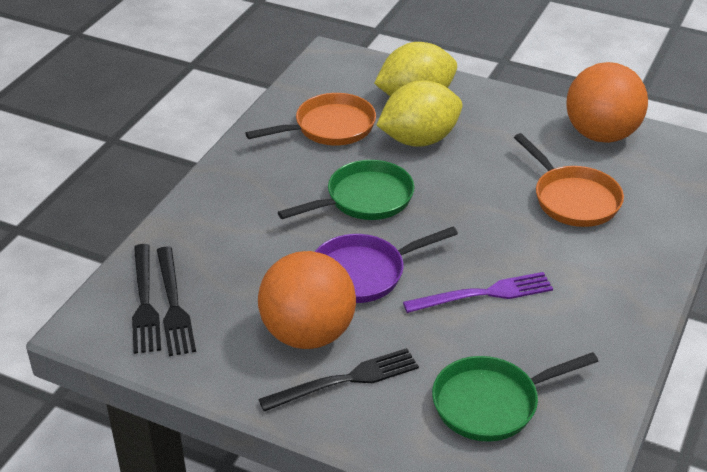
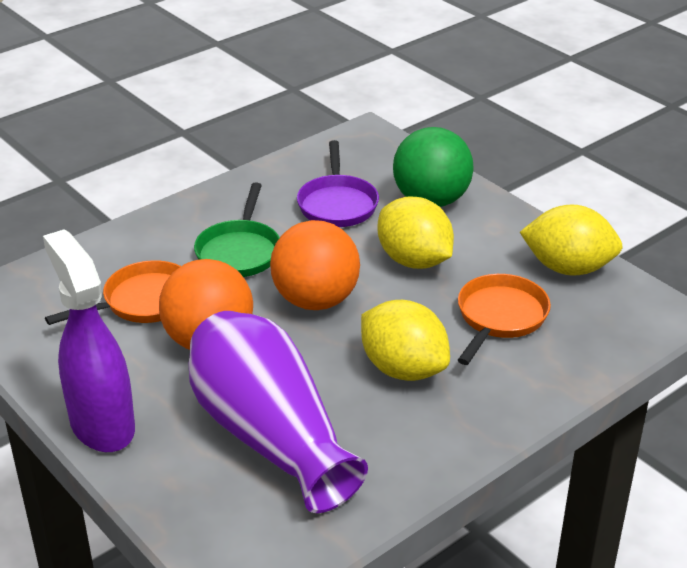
black fork: 3 -> 0
green ball: 0 -> 1
green pan: 2 -> 1
purple fork: 1 -> 0
purple spray bottle: 0 -> 1
purple vase: 0 -> 1
yellow lemon: 2 -> 3

